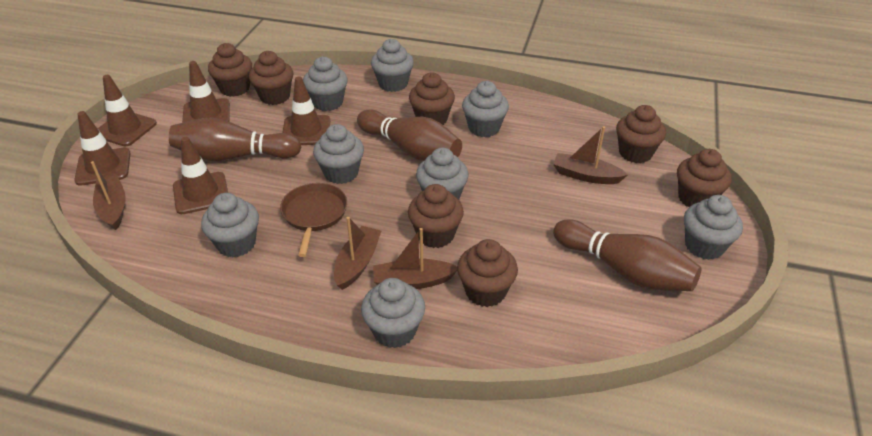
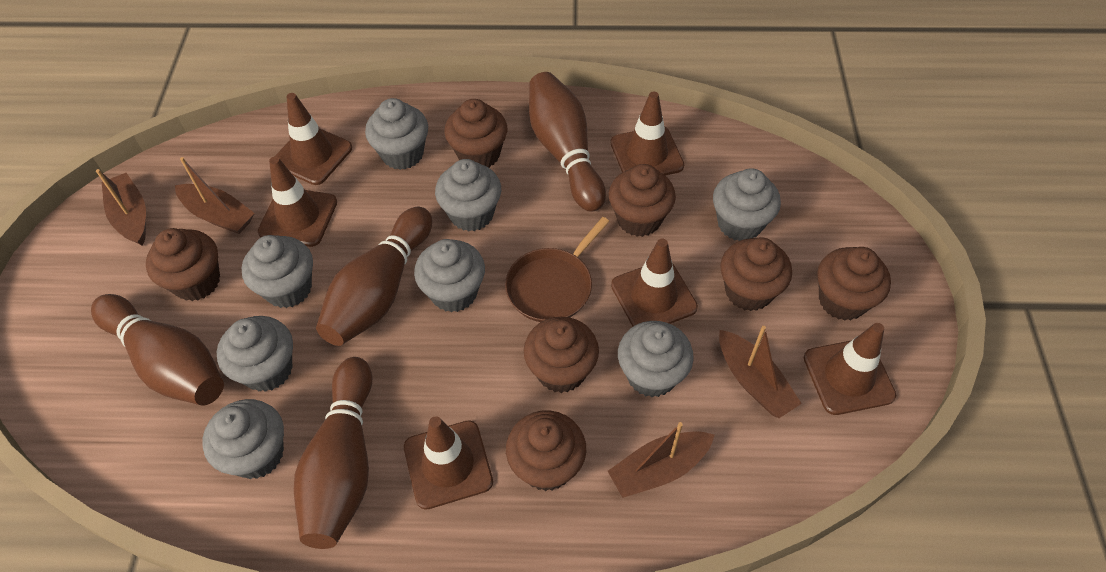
brown bowling pin: 3 -> 4
brown traffic cone: 5 -> 6

